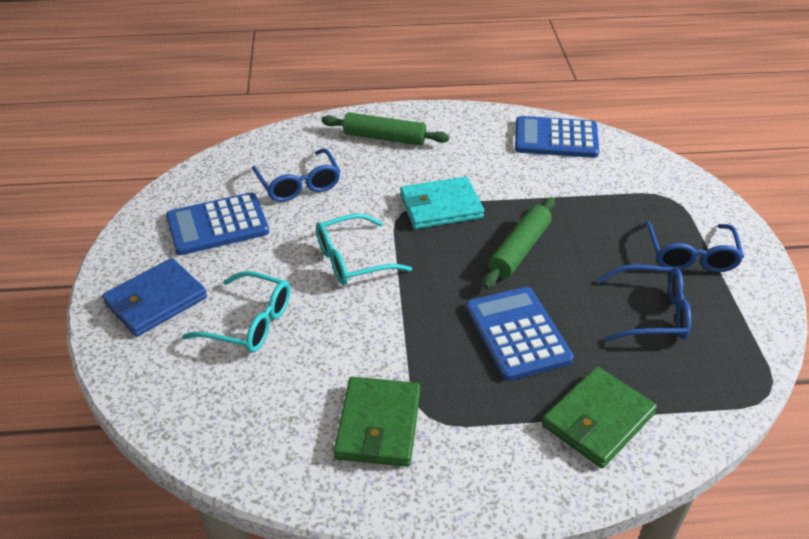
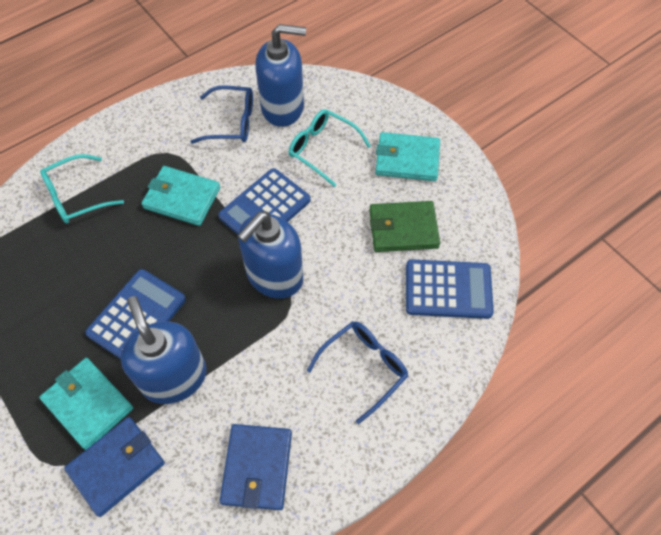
blue glasses: 3 -> 2
blue soap dispenser: 0 -> 3
blue wallet: 1 -> 2
green rolling pin: 2 -> 0
green wallet: 2 -> 1
turquoise wallet: 1 -> 3

